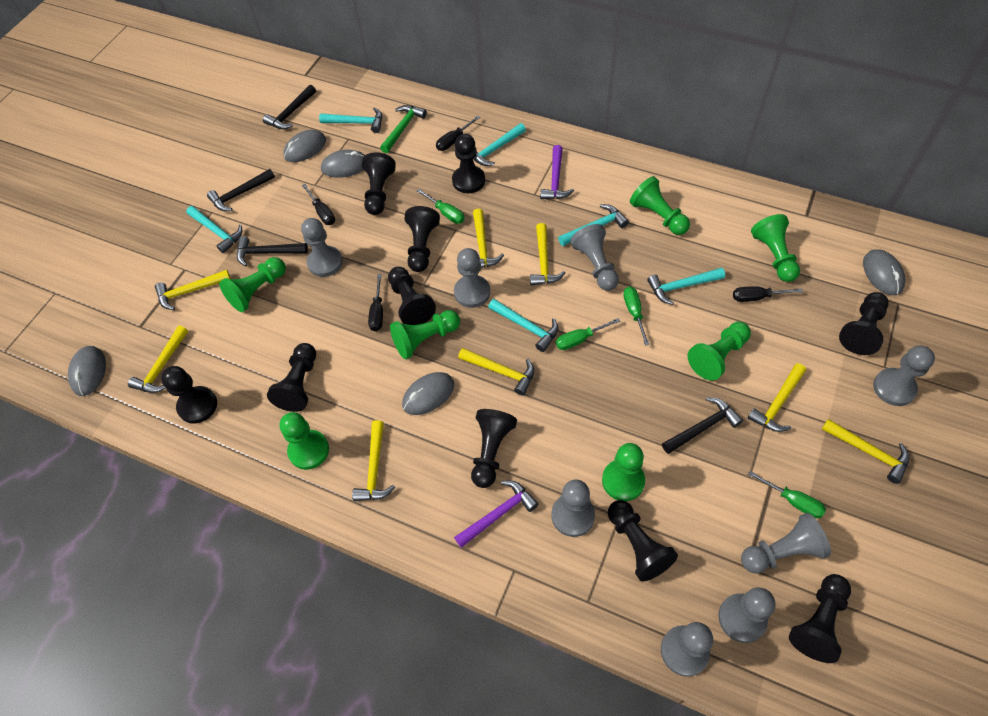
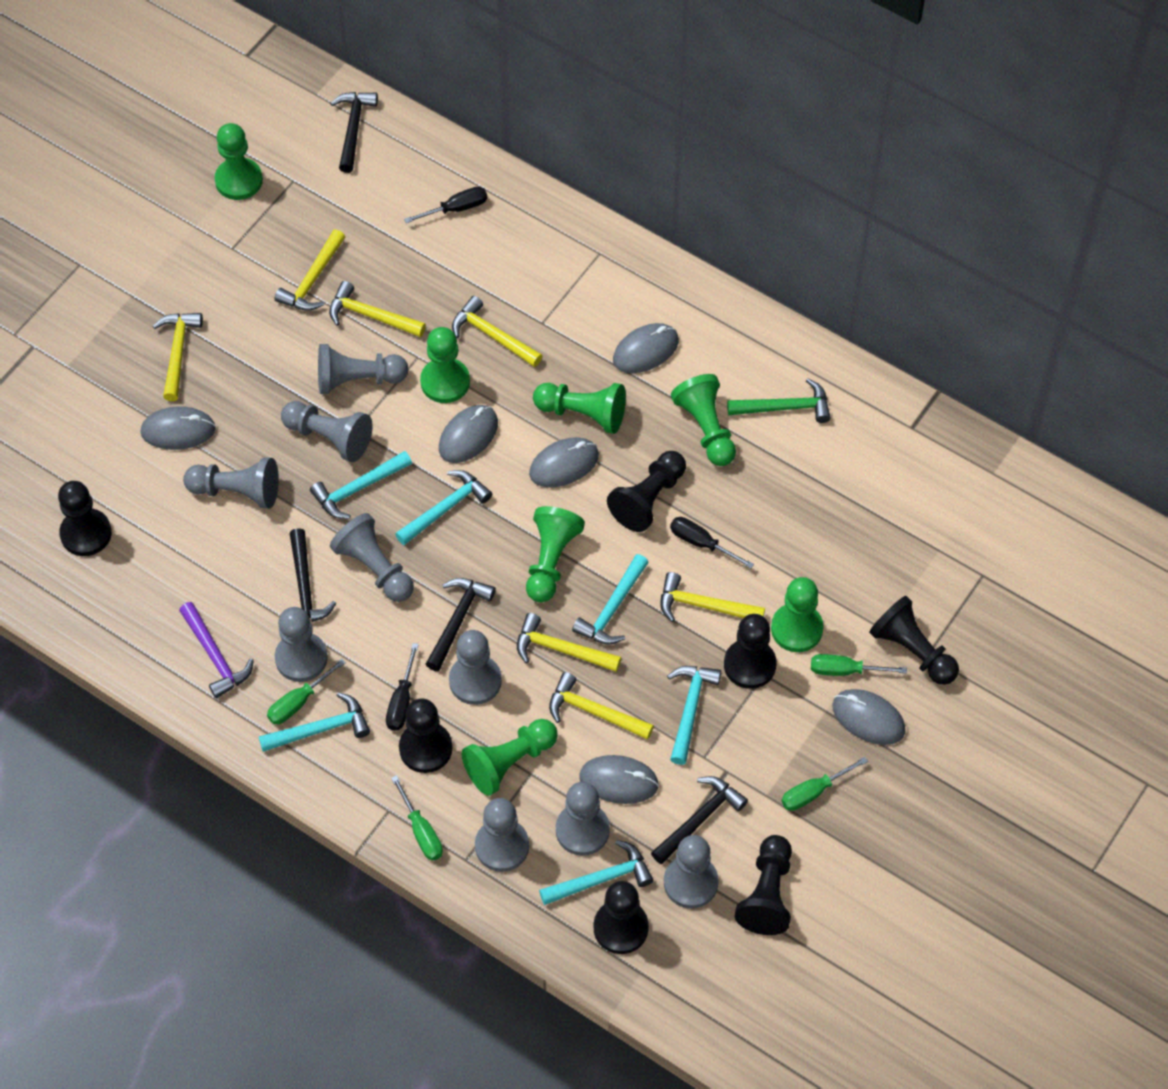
black pawn: 10 -> 7
black screwdriver: 4 -> 3
grey mouse: 5 -> 6
grey pawn: 8 -> 9
purple hammer: 2 -> 1
yellow hammer: 8 -> 7

